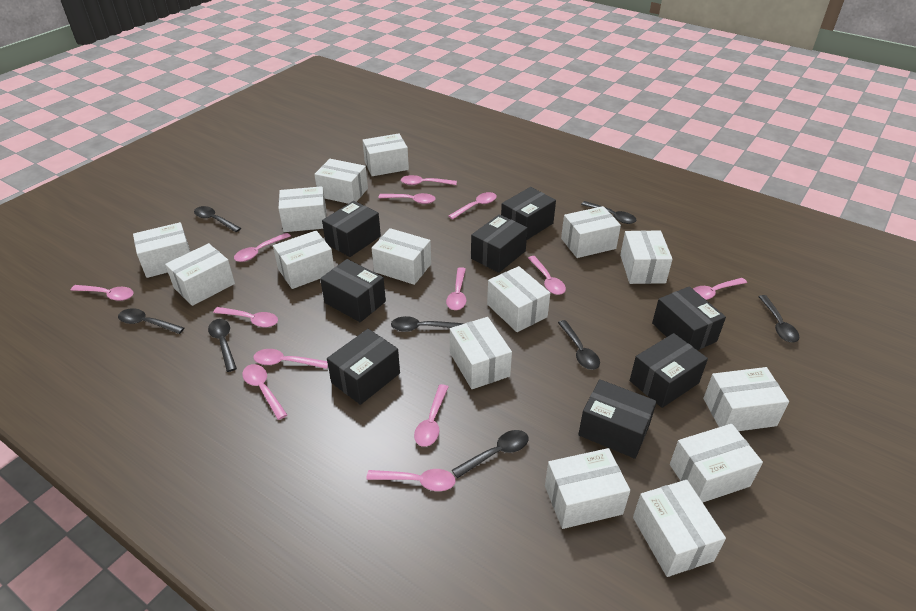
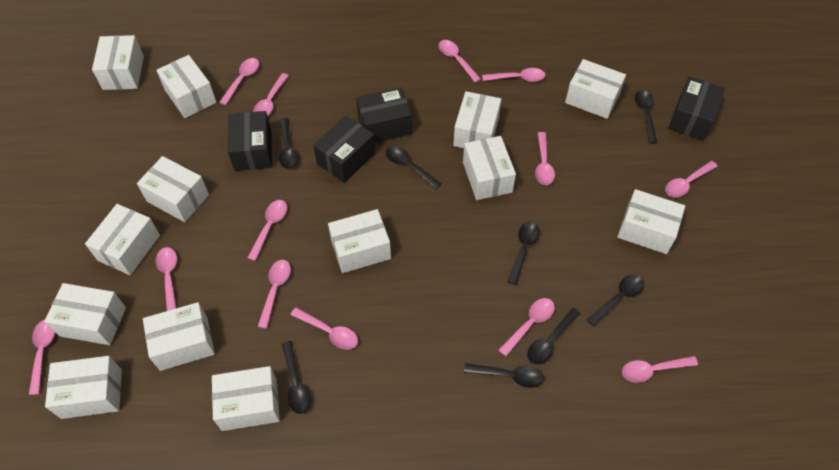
black box: 8 -> 4
white box: 15 -> 13

